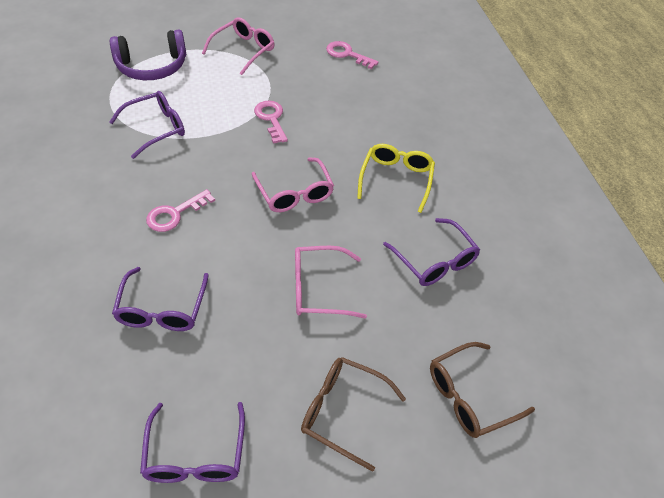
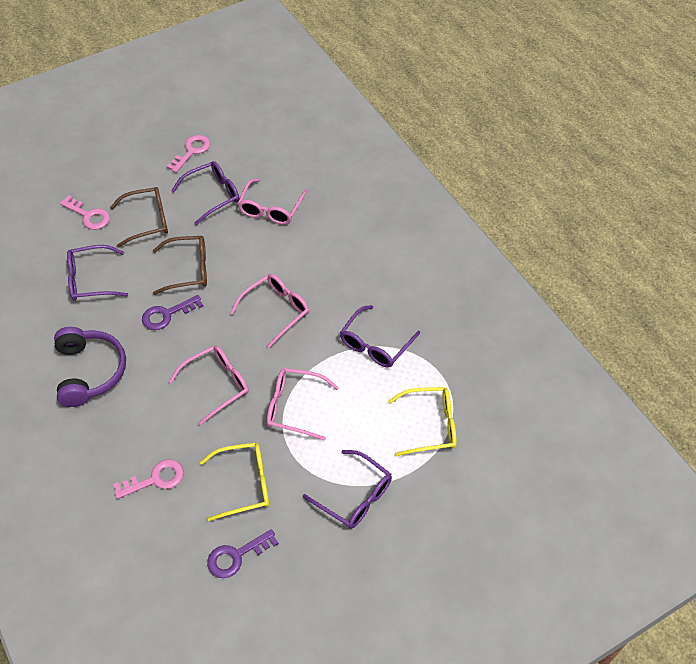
pink glasses: 3 -> 4
purple key: 0 -> 2
yellow glasses: 1 -> 2

